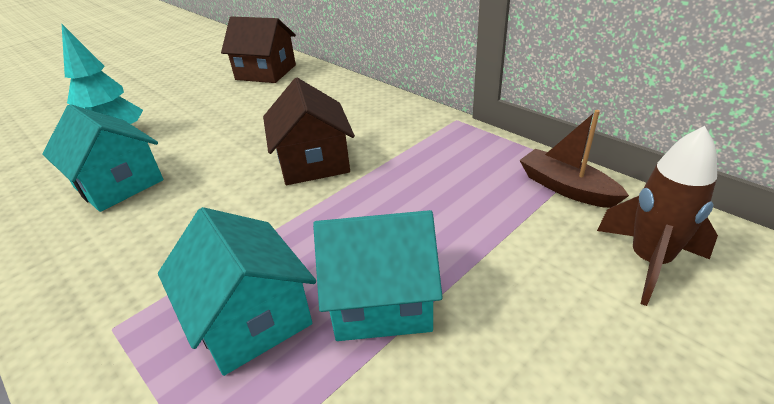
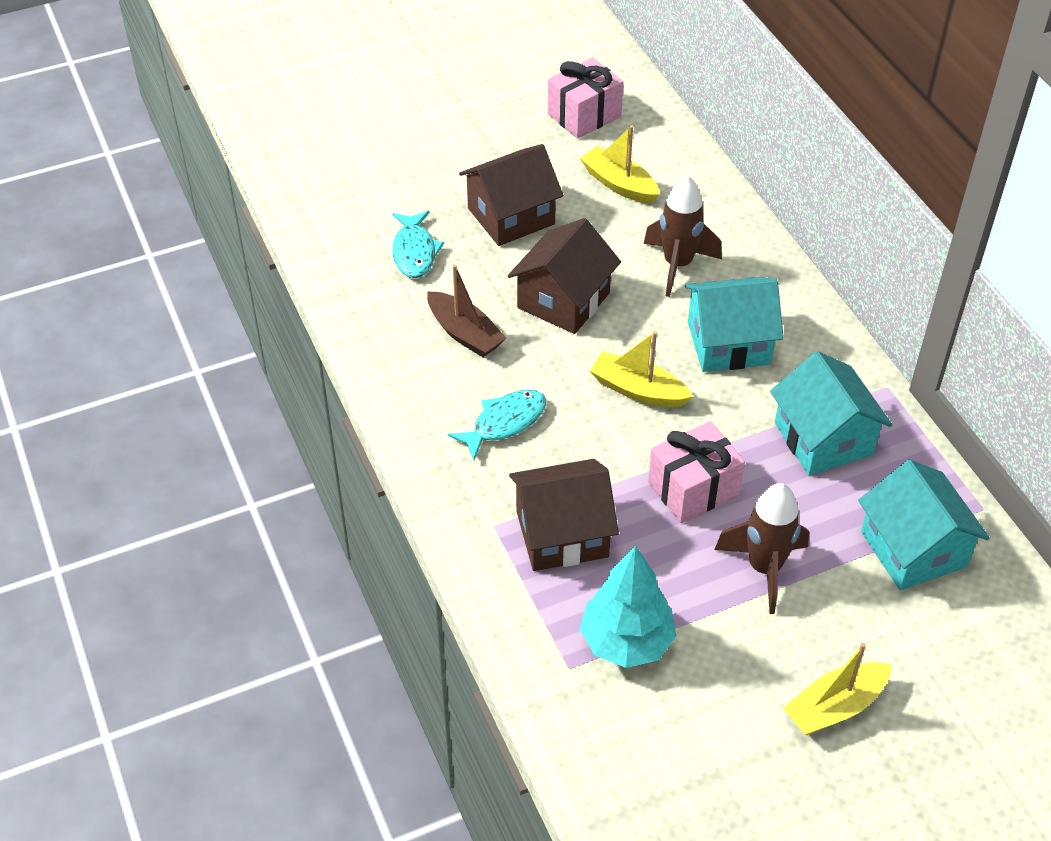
brown house: 2 -> 3
brown rocket: 1 -> 2
pink gift: 0 -> 2
turquoise fish: 0 -> 2
yellow boat: 0 -> 3

